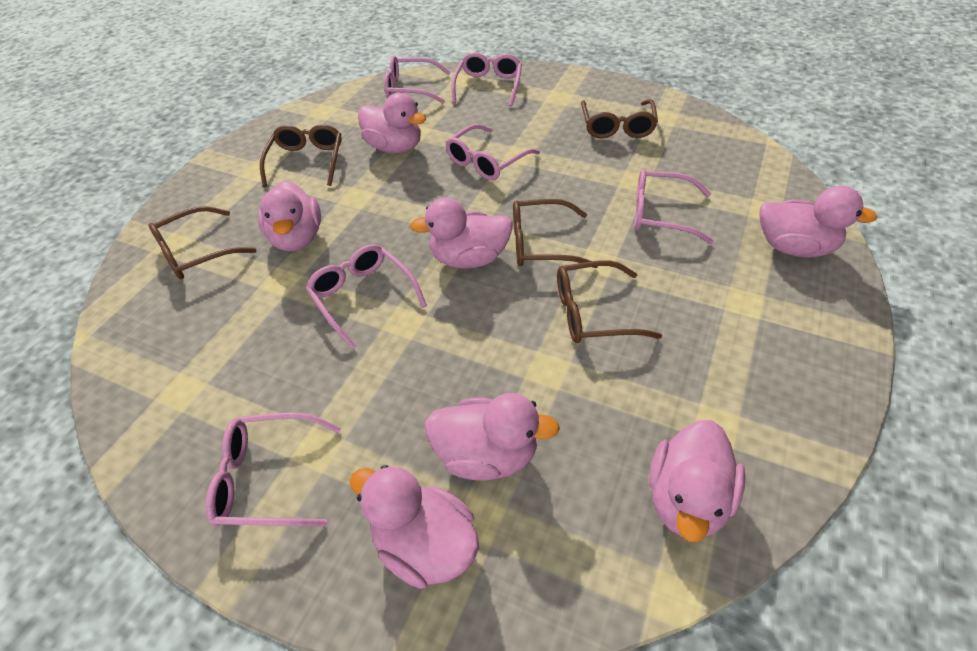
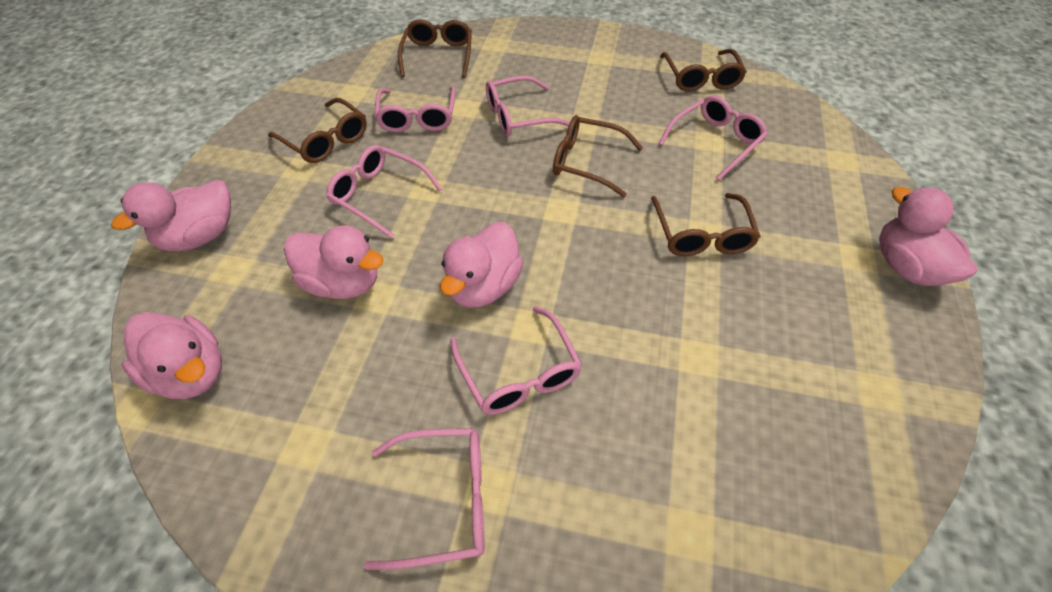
pink duck: 7 -> 5

